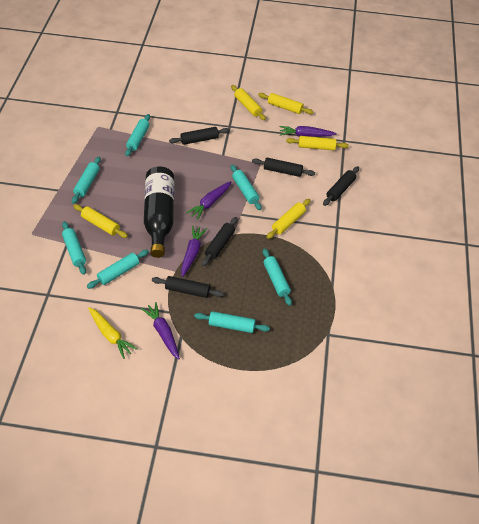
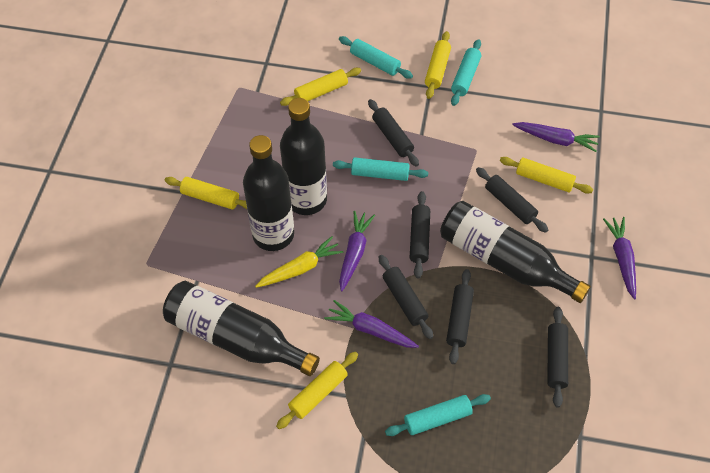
black bottle: 1 -> 4
black rolling pin: 5 -> 6
turquoise rolling pin: 7 -> 4

